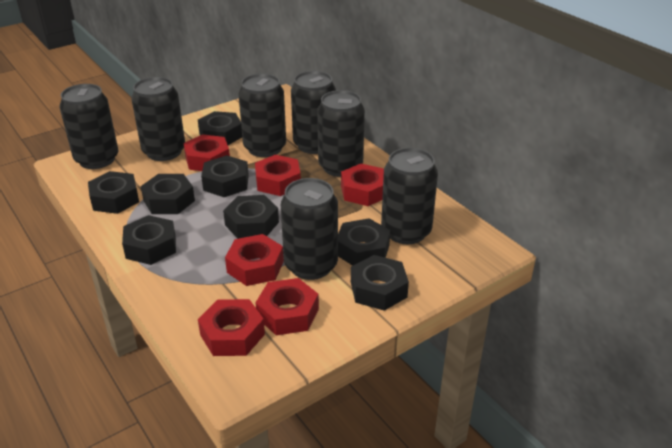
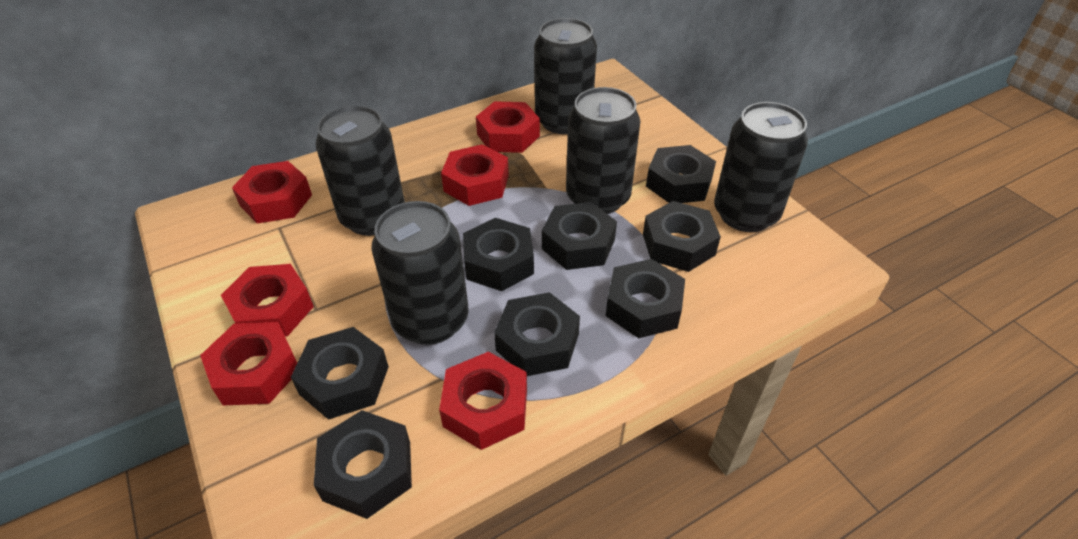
black can: 7 -> 5

